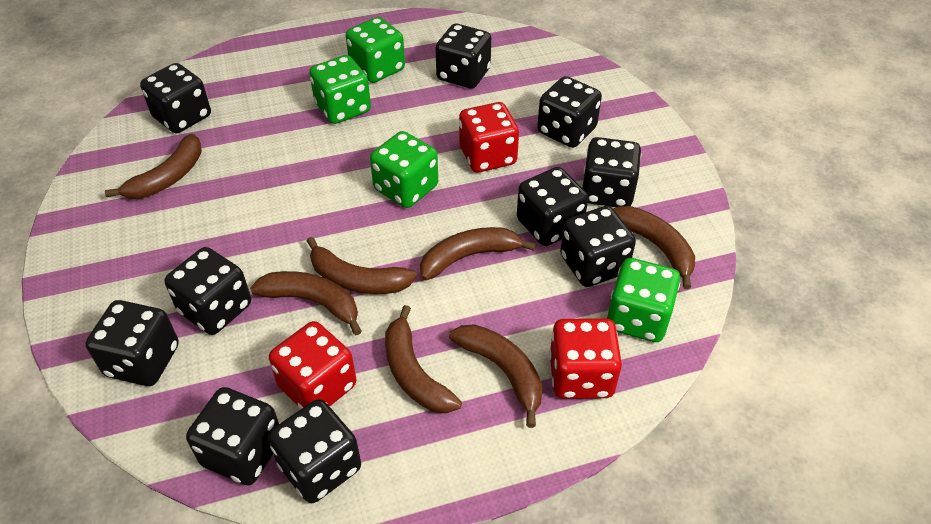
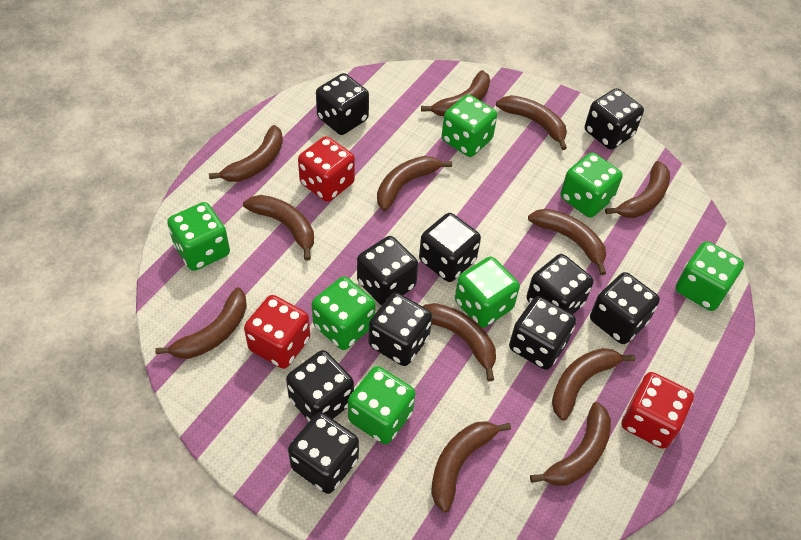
brown banana: 7 -> 12
green dice: 4 -> 7

